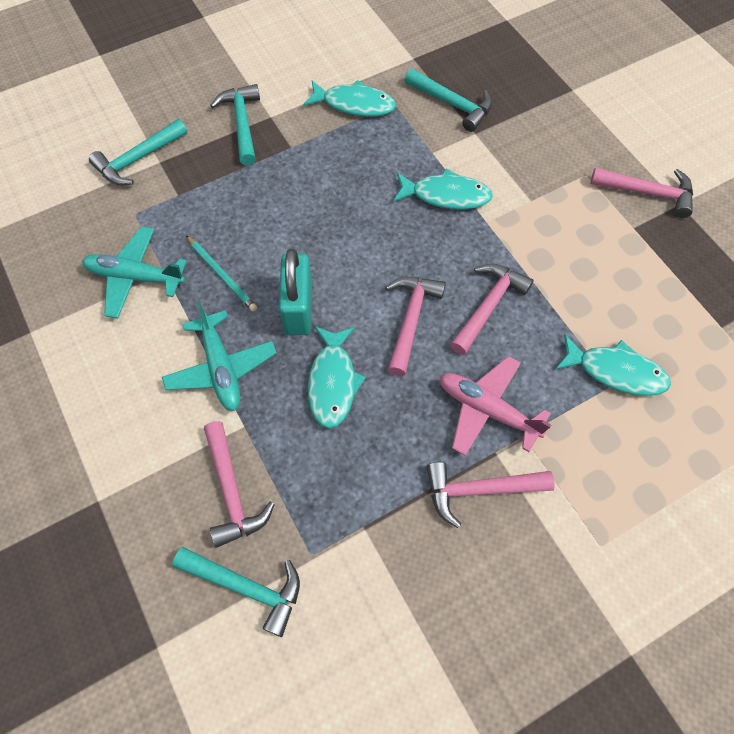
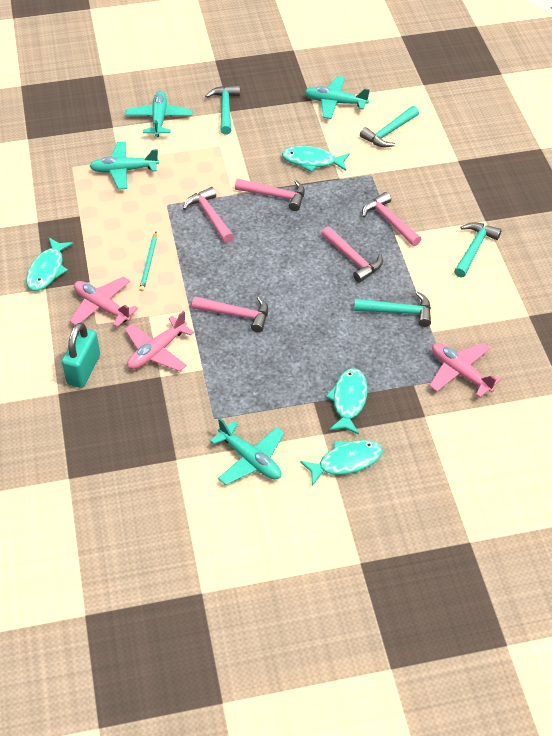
pink plane: 1 -> 3
turquoise plane: 2 -> 4

